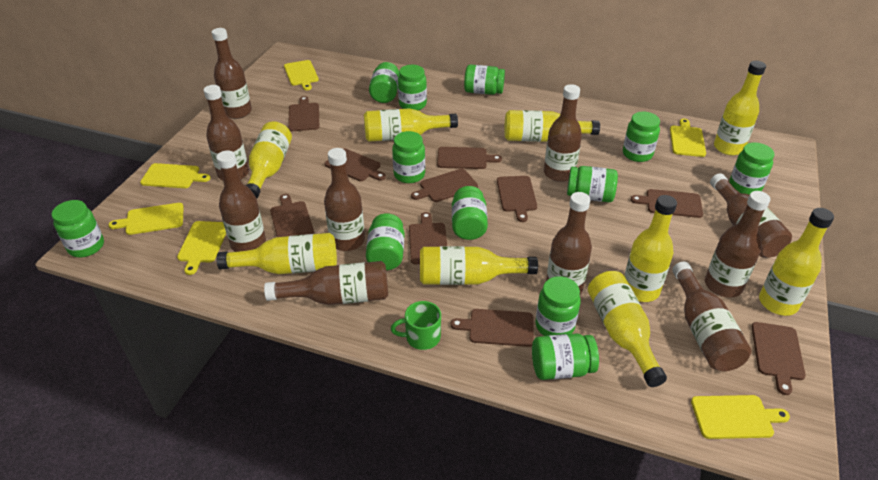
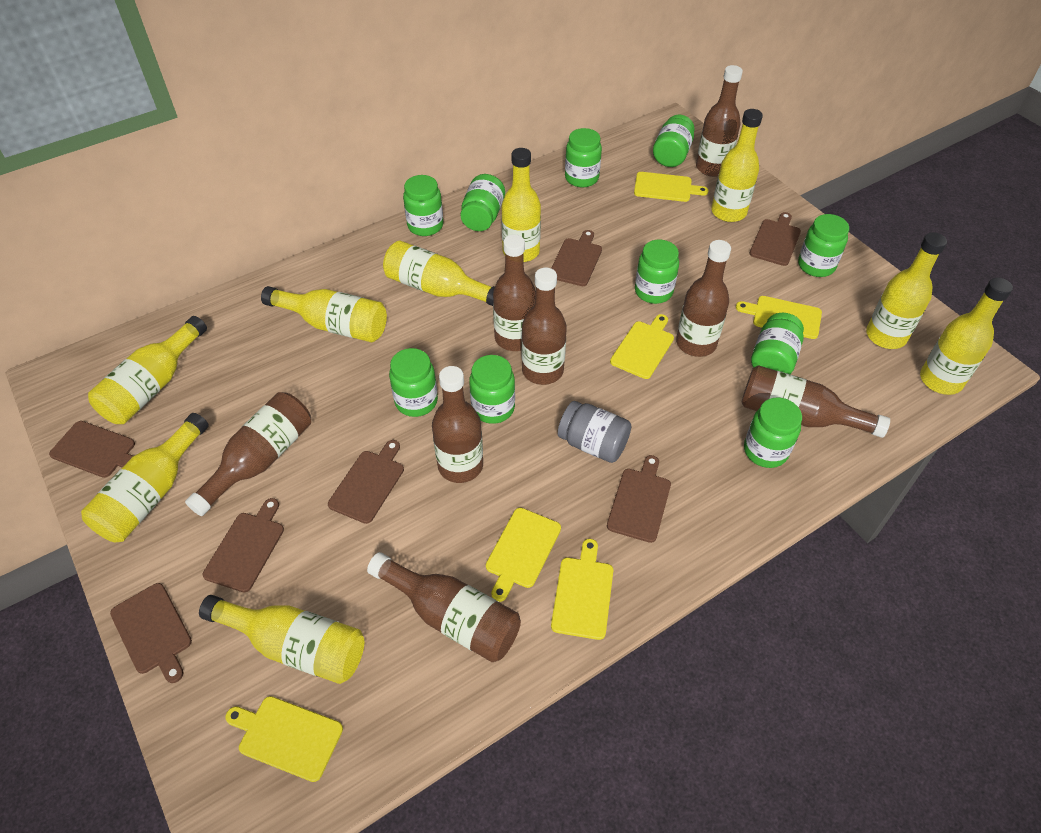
brown bottle: 10 -> 8
brown cutting board: 10 -> 7
green jar: 12 -> 10
green mug: 1 -> 0
grey jar: 0 -> 1

